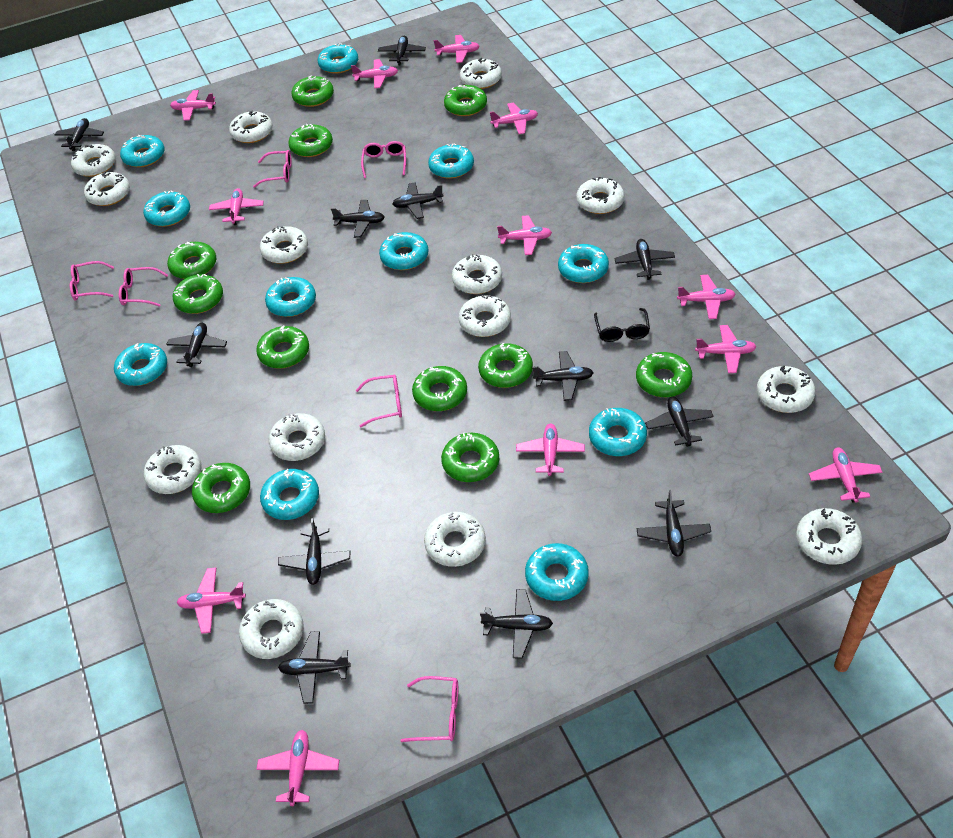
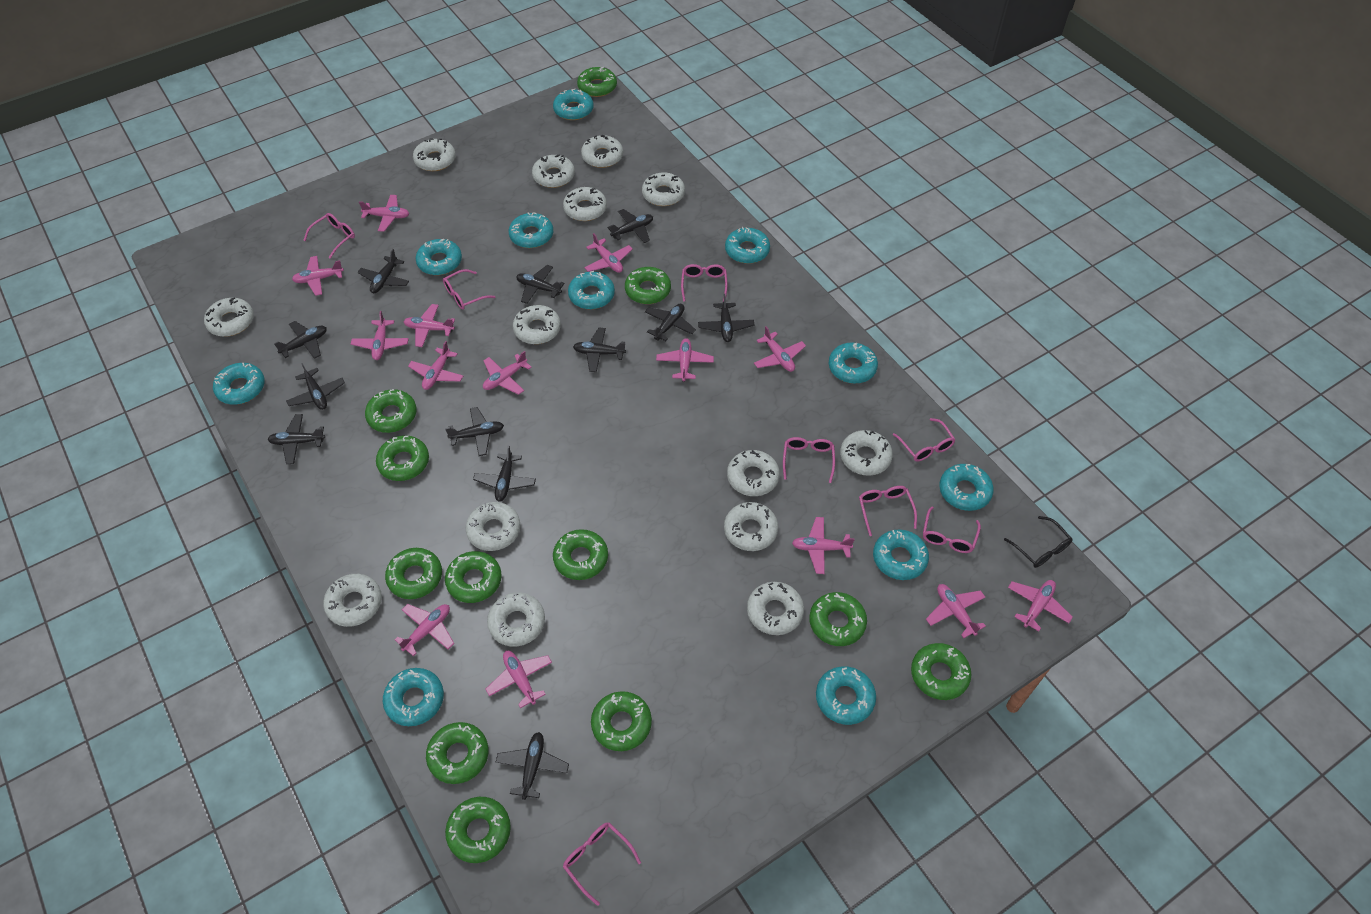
green donut: 11 -> 12
pink glasses: 6 -> 8
pink plane: 12 -> 14

